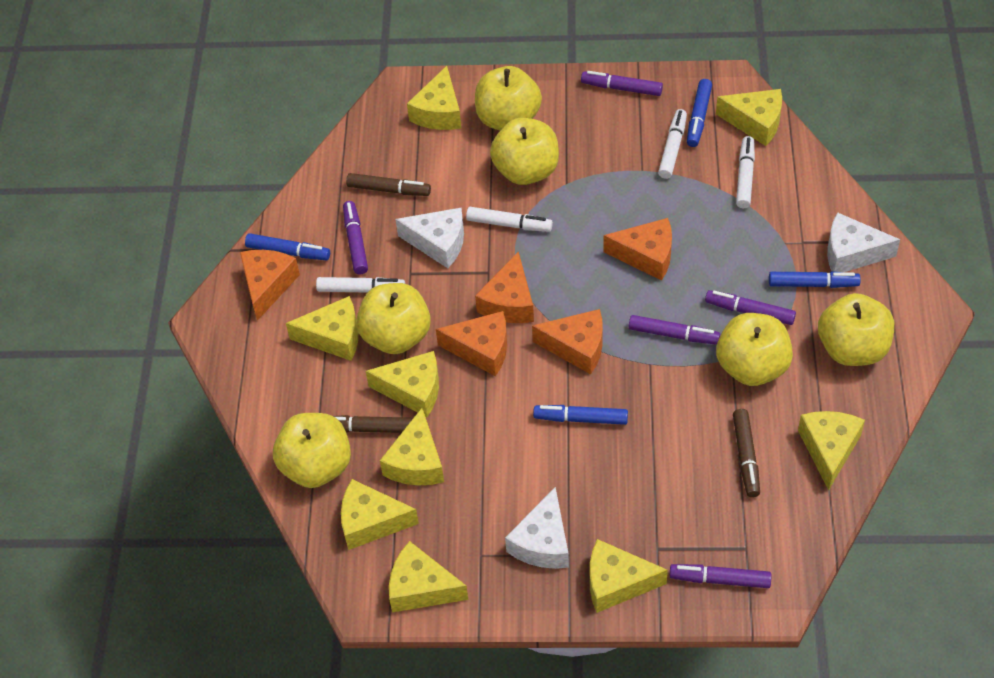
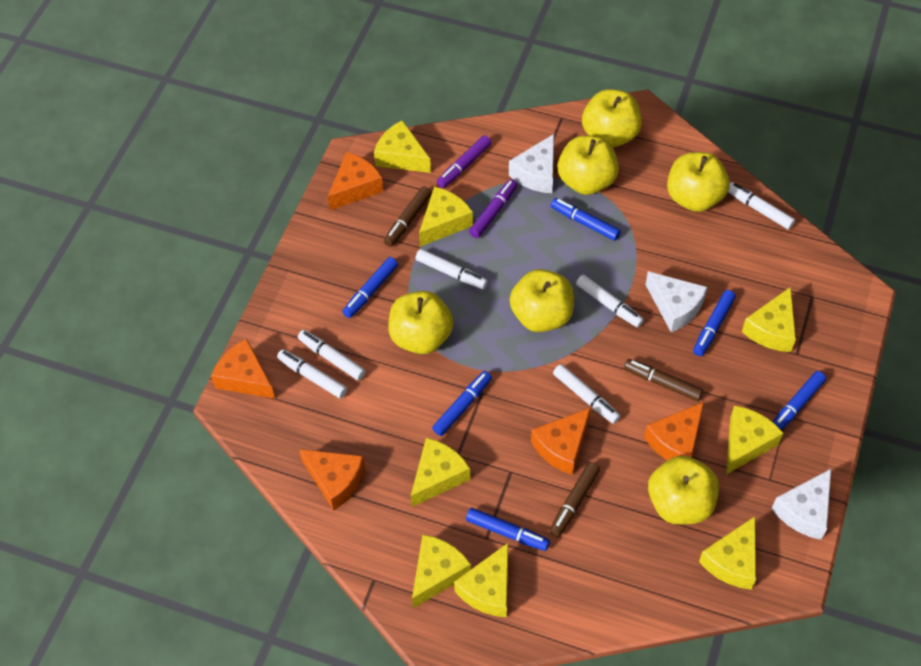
blue marker: 4 -> 6
purple marker: 5 -> 2
white marker: 4 -> 6
yellow cheese: 9 -> 8

